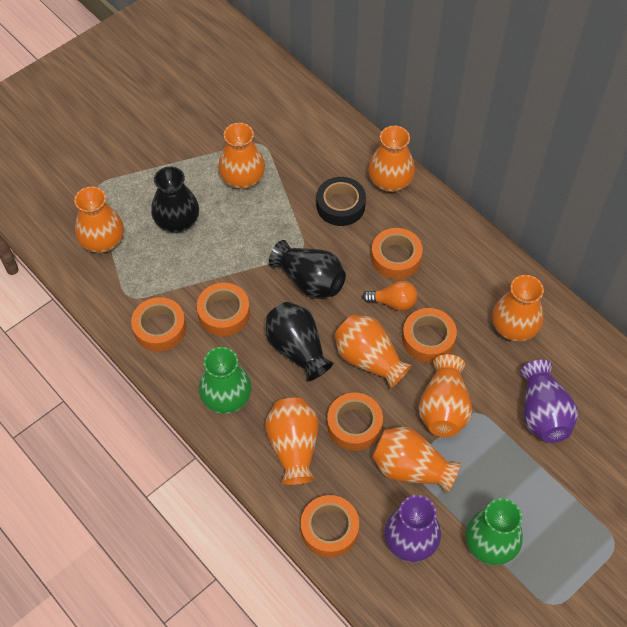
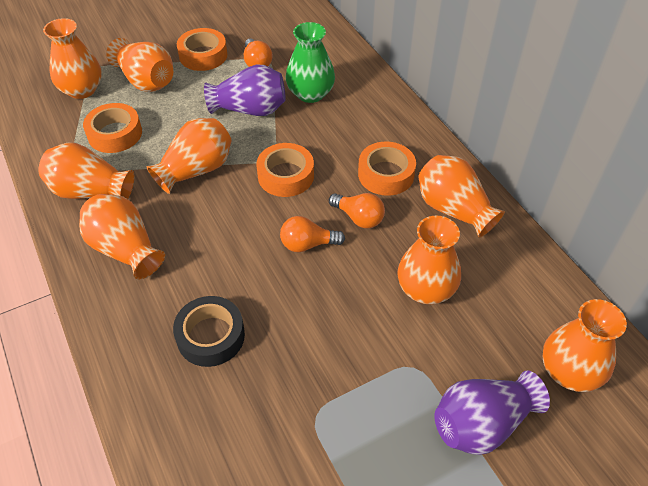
black vase: 3 -> 0
green vase: 2 -> 1
orange light bulb: 1 -> 3
orange tape: 6 -> 4

